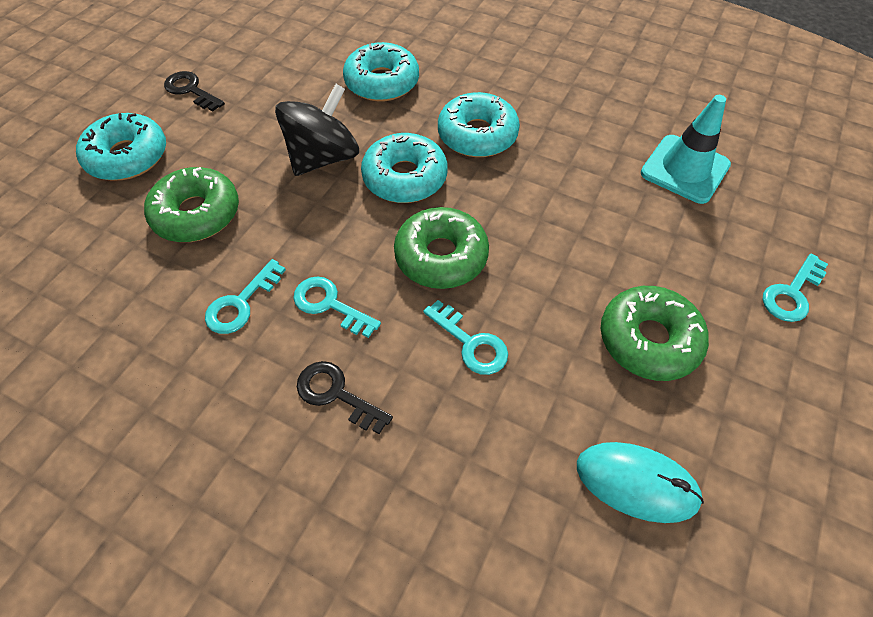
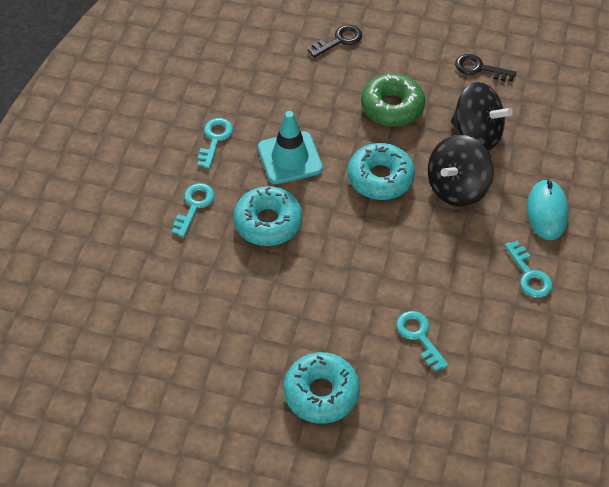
black spinning top: 1 -> 2
green donut: 3 -> 1
turquoise donut: 4 -> 3

